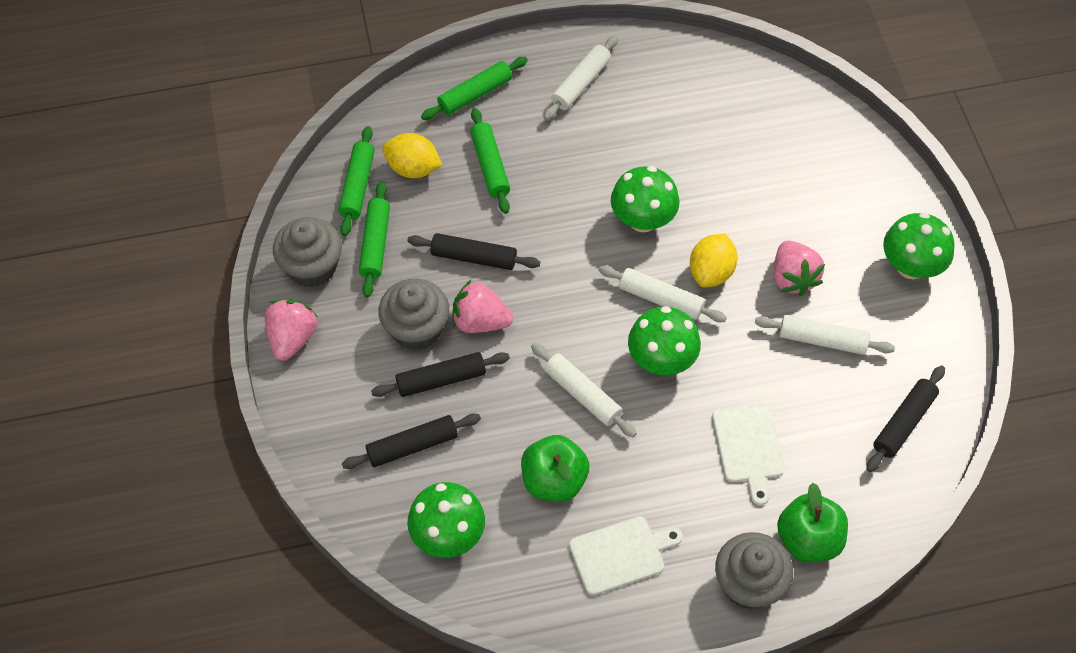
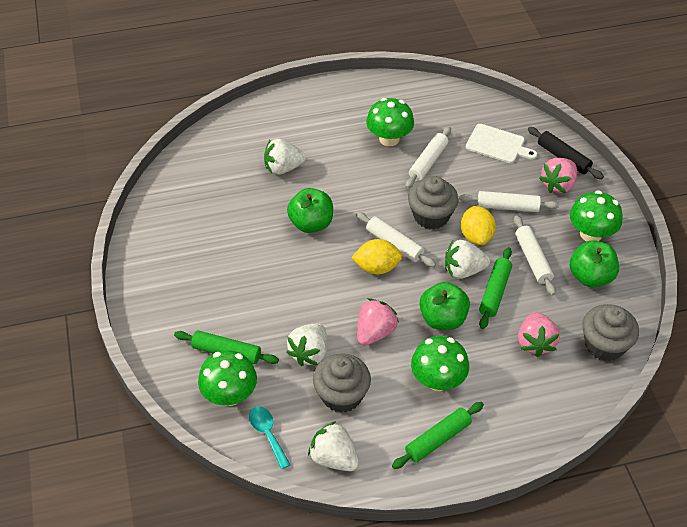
black rolling pin: 4 -> 1
green apple: 2 -> 3
green rolling pin: 4 -> 3
turquoise spoon: 0 -> 1
white cutting board: 2 -> 1
white strawberry: 0 -> 4

